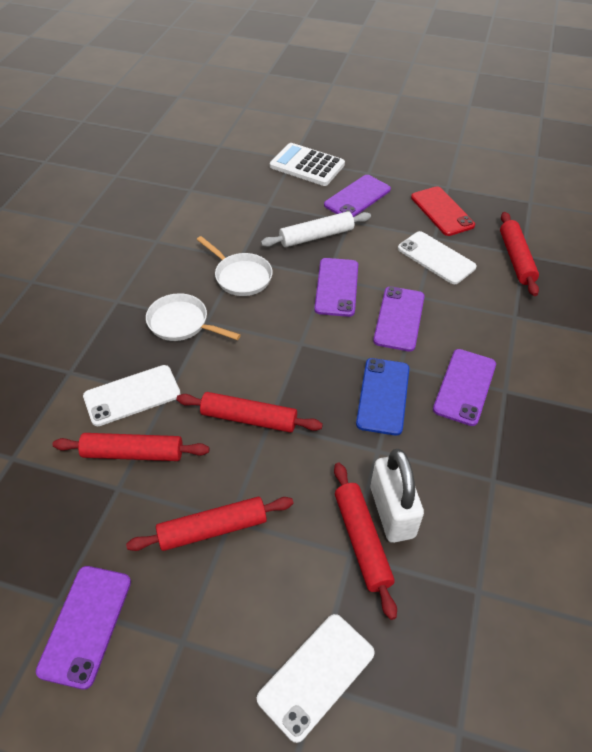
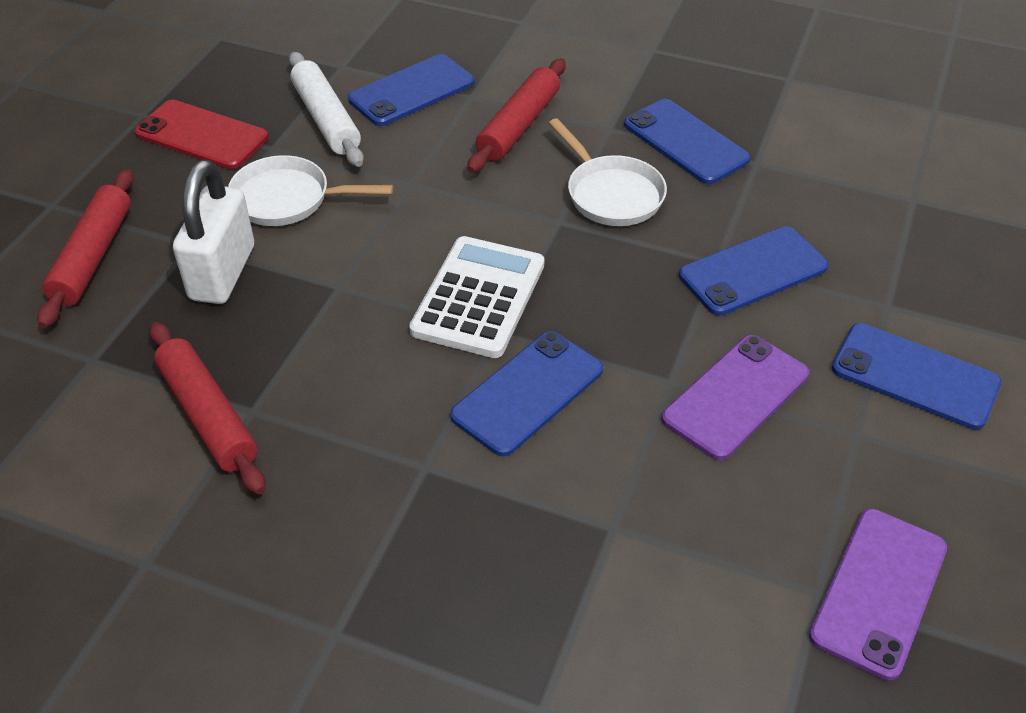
blue phone: 1 -> 5
purple phone: 5 -> 2
red rolling pin: 5 -> 3
white phone: 3 -> 0

